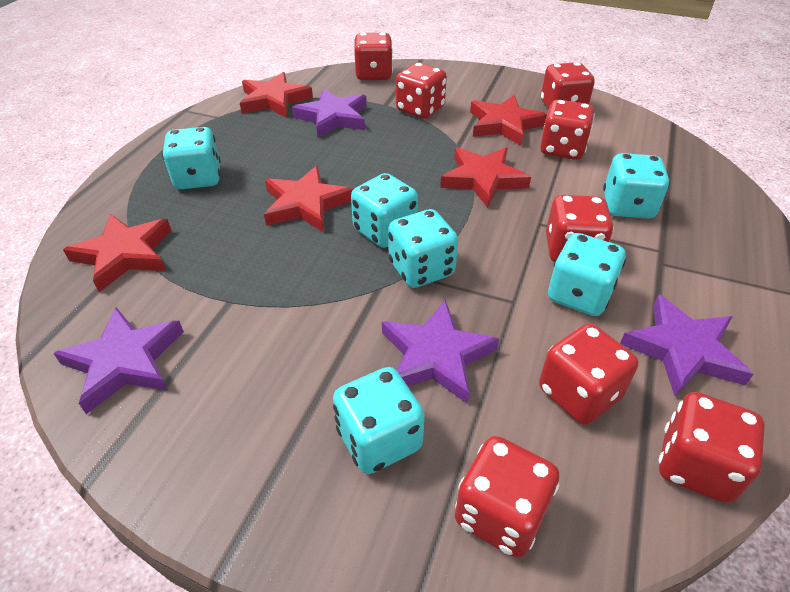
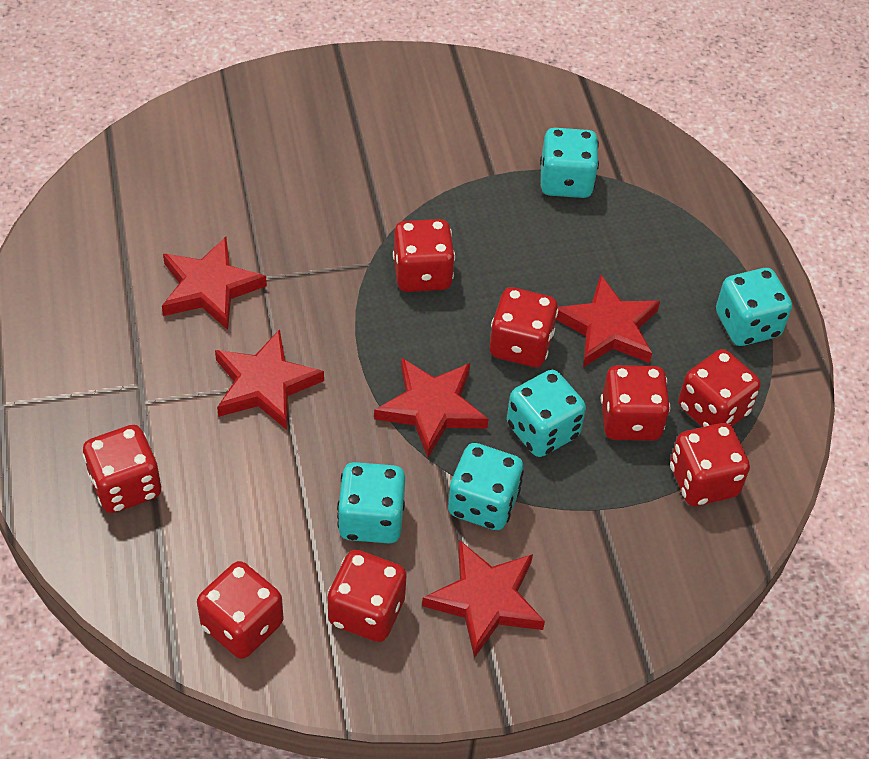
purple star: 4 -> 0
turquoise dice: 6 -> 5

